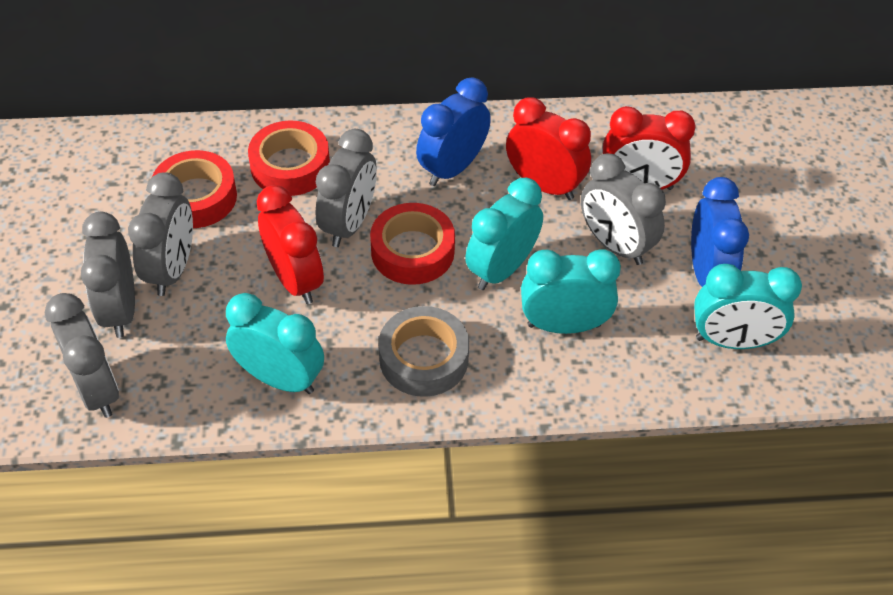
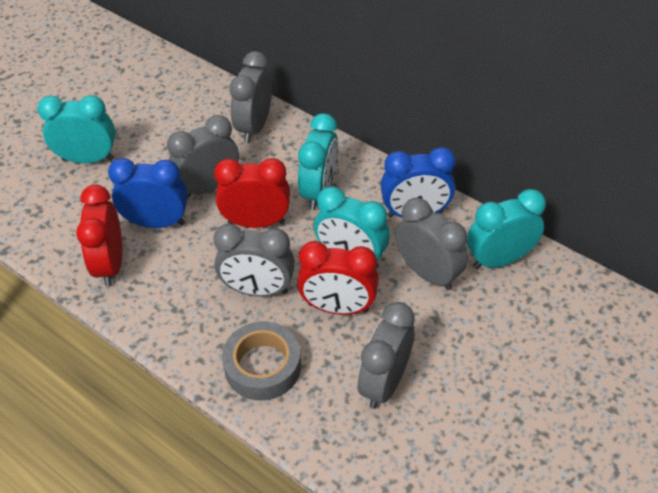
red tape: 3 -> 0

